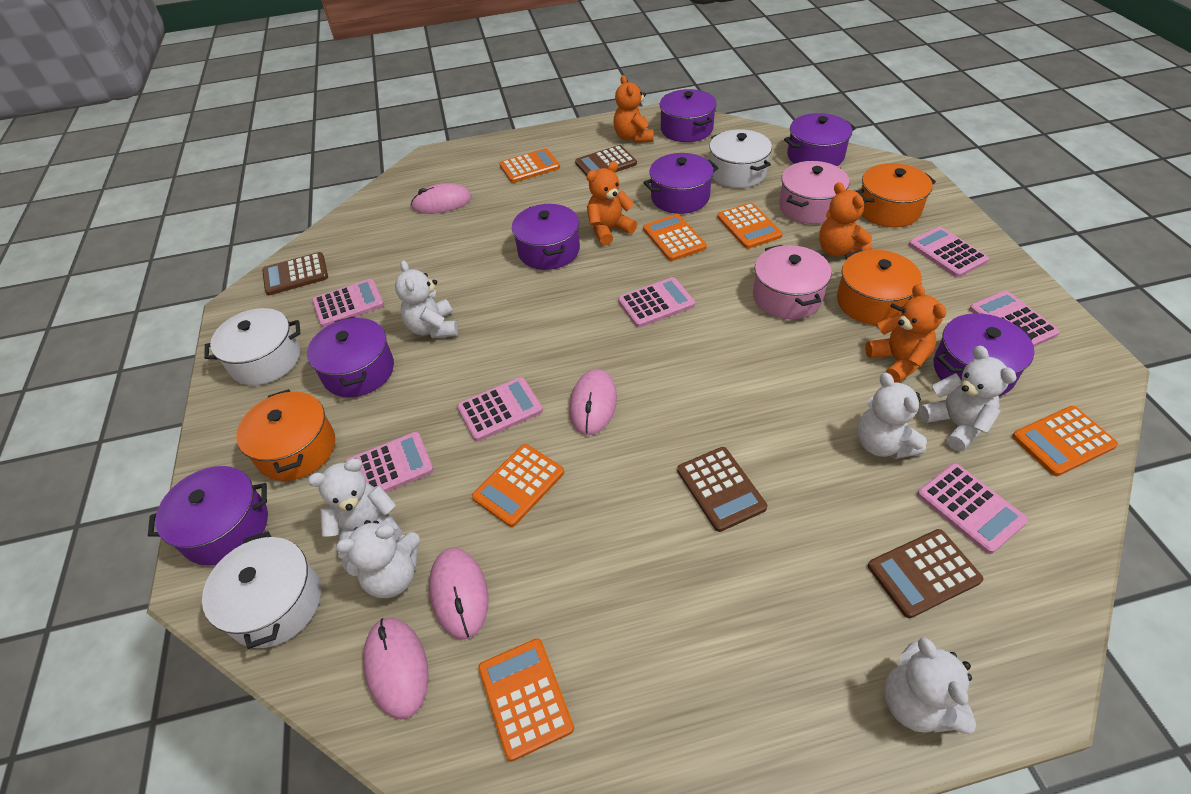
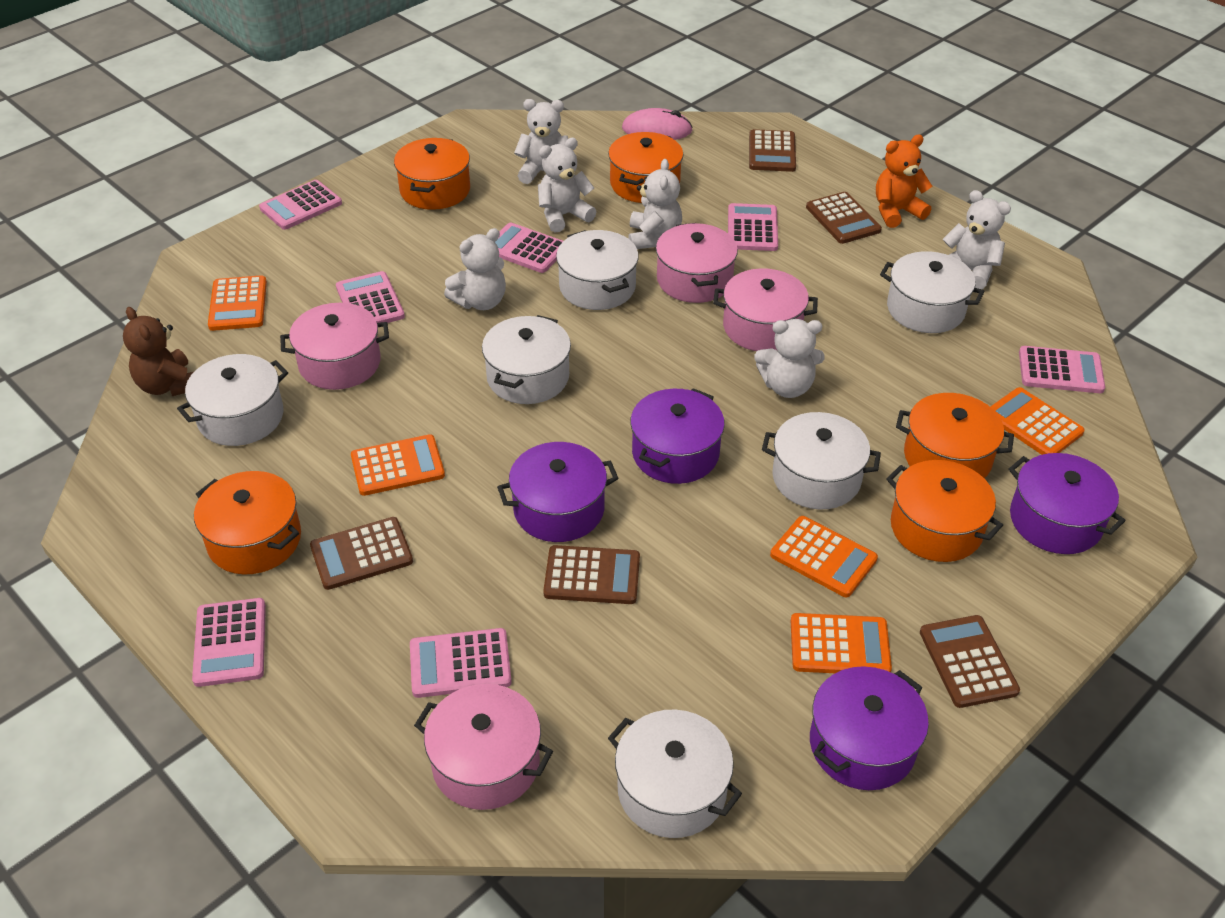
brown calculator: 4 -> 5
brown teddy bear: 0 -> 1
orange calculator: 6 -> 5
orange pot: 3 -> 5
orange teddy bear: 4 -> 1
pink mouse: 4 -> 1
pink pot: 2 -> 4
purple pot: 7 -> 4
white pot: 3 -> 6

